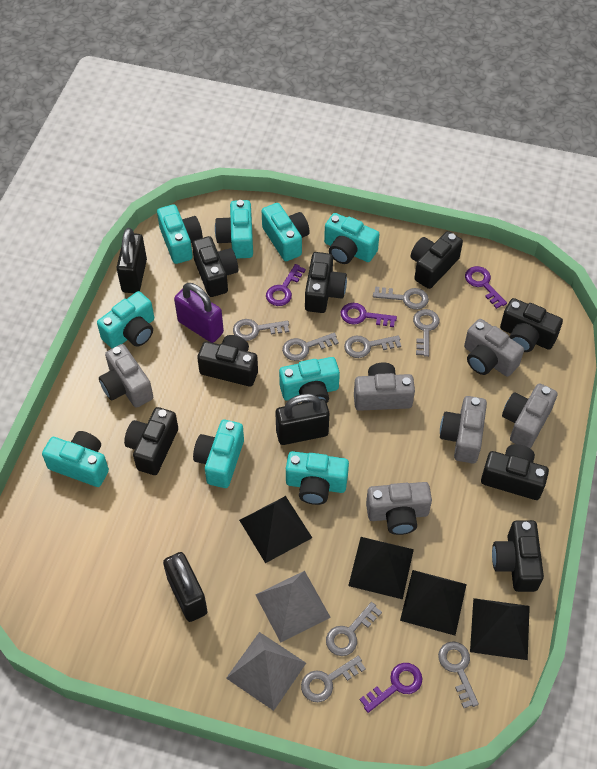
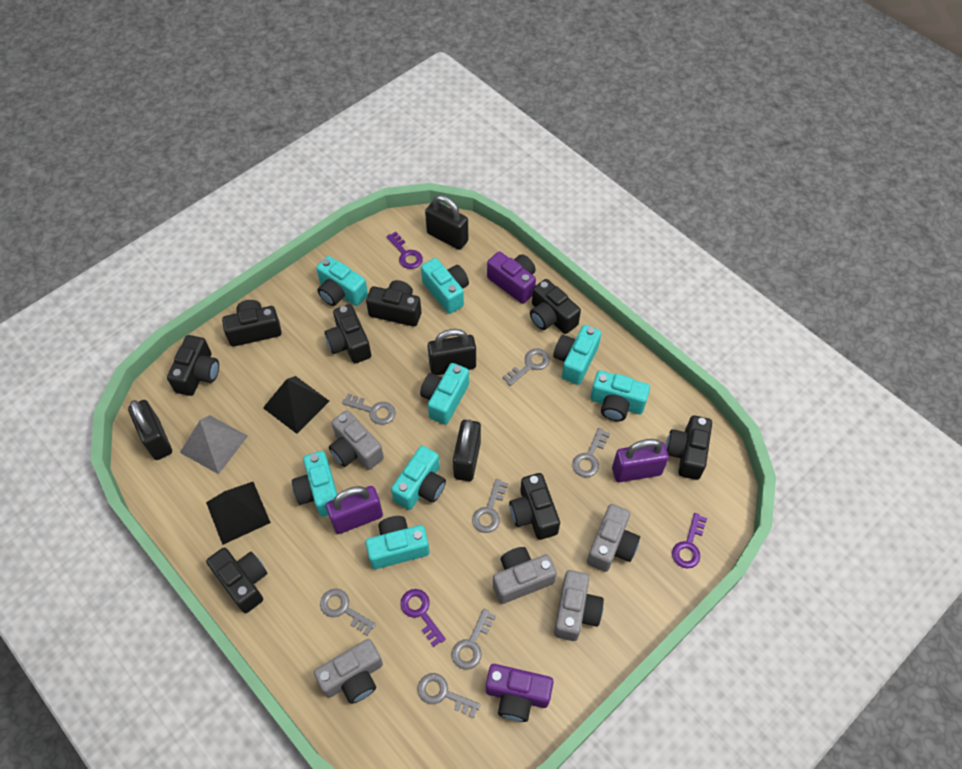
black padlock: 3 -> 4
black pyramid: 4 -> 2
grey camera: 6 -> 5
grey key: 8 -> 7
grey pyramid: 2 -> 1
purple camera: 0 -> 2
purple key: 4 -> 3
purple padlock: 1 -> 2
turquoise camera: 9 -> 8

